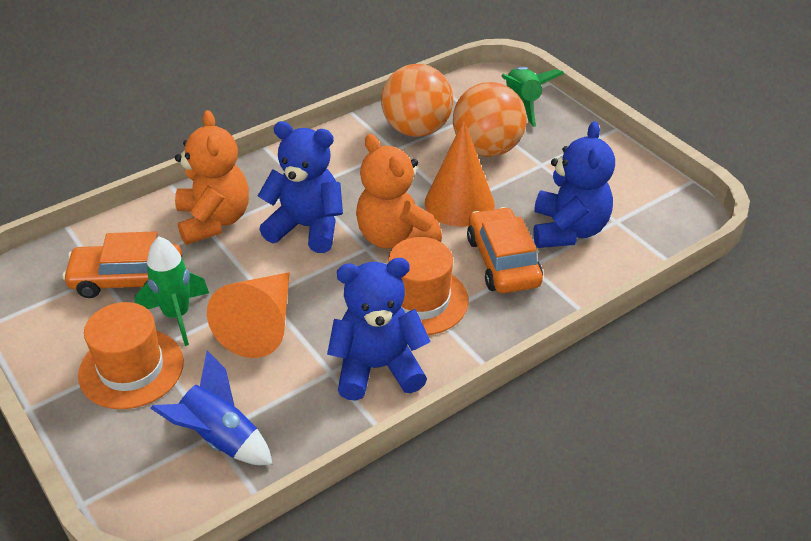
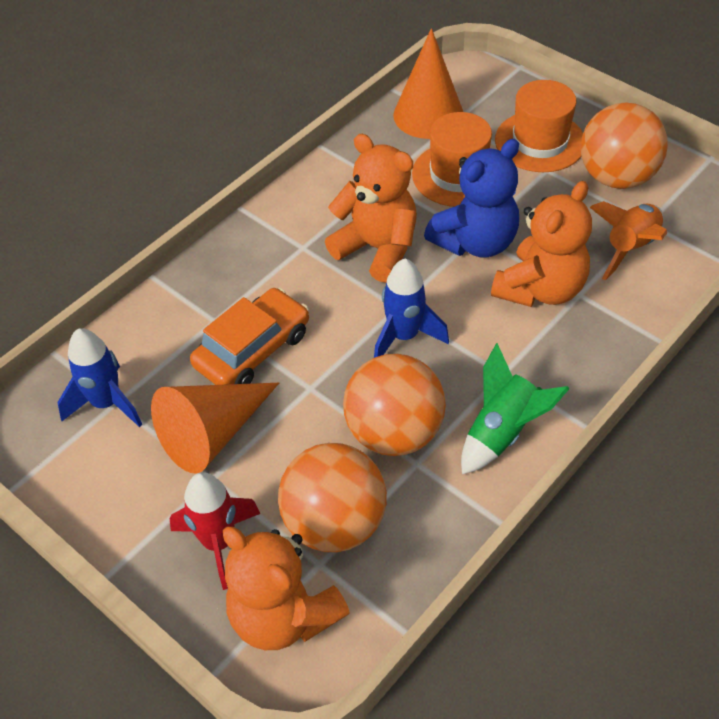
blue rocket: 1 -> 2
blue teddy bear: 3 -> 1
green rocket: 2 -> 1
orange ball: 2 -> 3
orange car: 2 -> 1
orange rocket: 0 -> 1
orange teddy bear: 2 -> 3
red rocket: 0 -> 1

